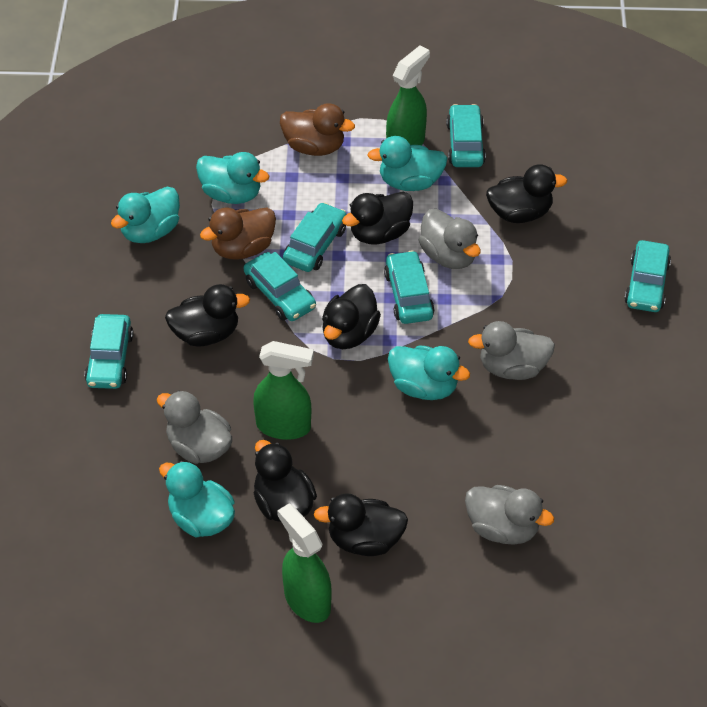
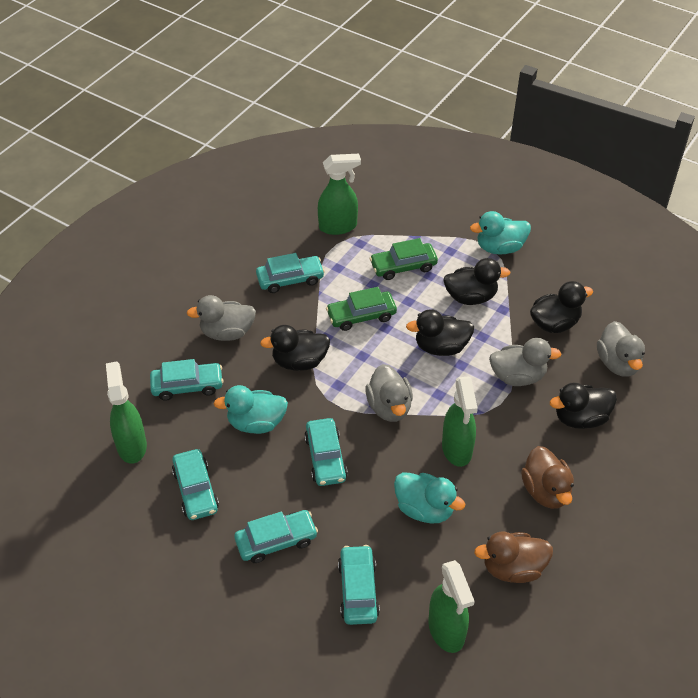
black duck: 6 -> 5
green car: 0 -> 2
green spray bottle: 3 -> 4
turquoise duck: 5 -> 3

